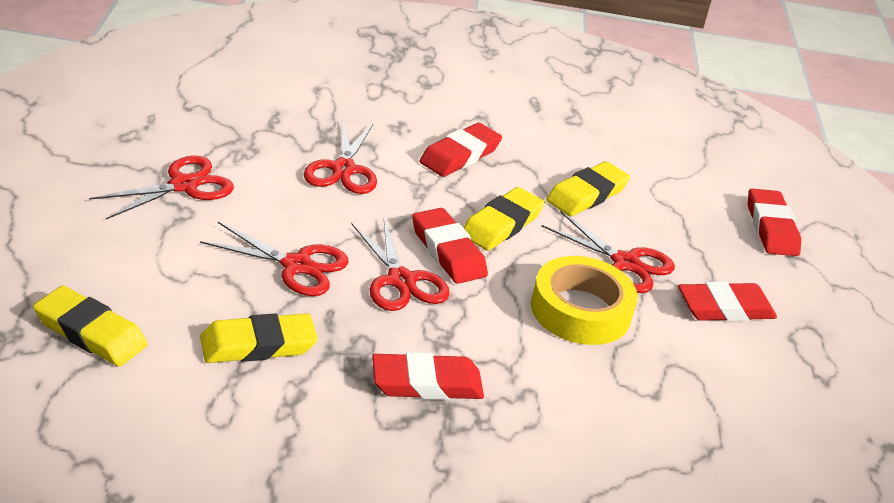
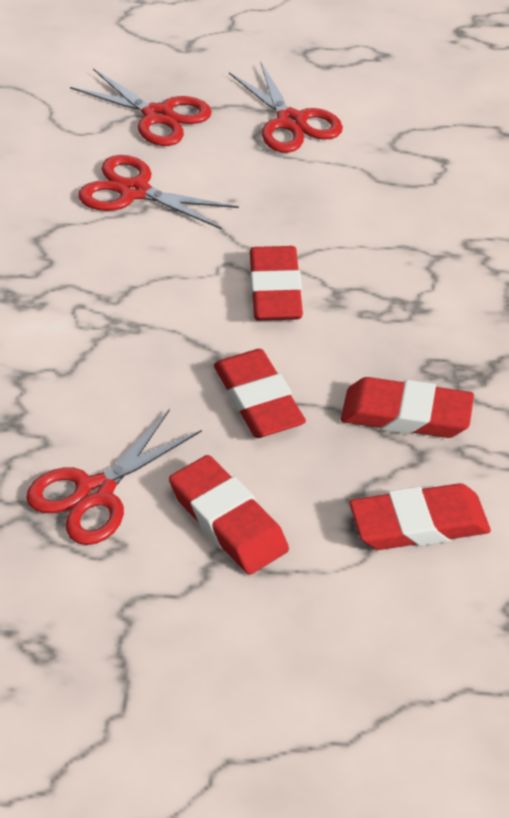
red scissors: 5 -> 4
yellow eraser: 4 -> 0
yellow tape: 1 -> 0

